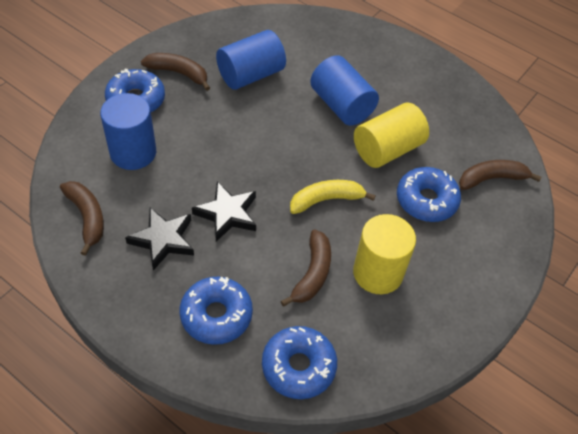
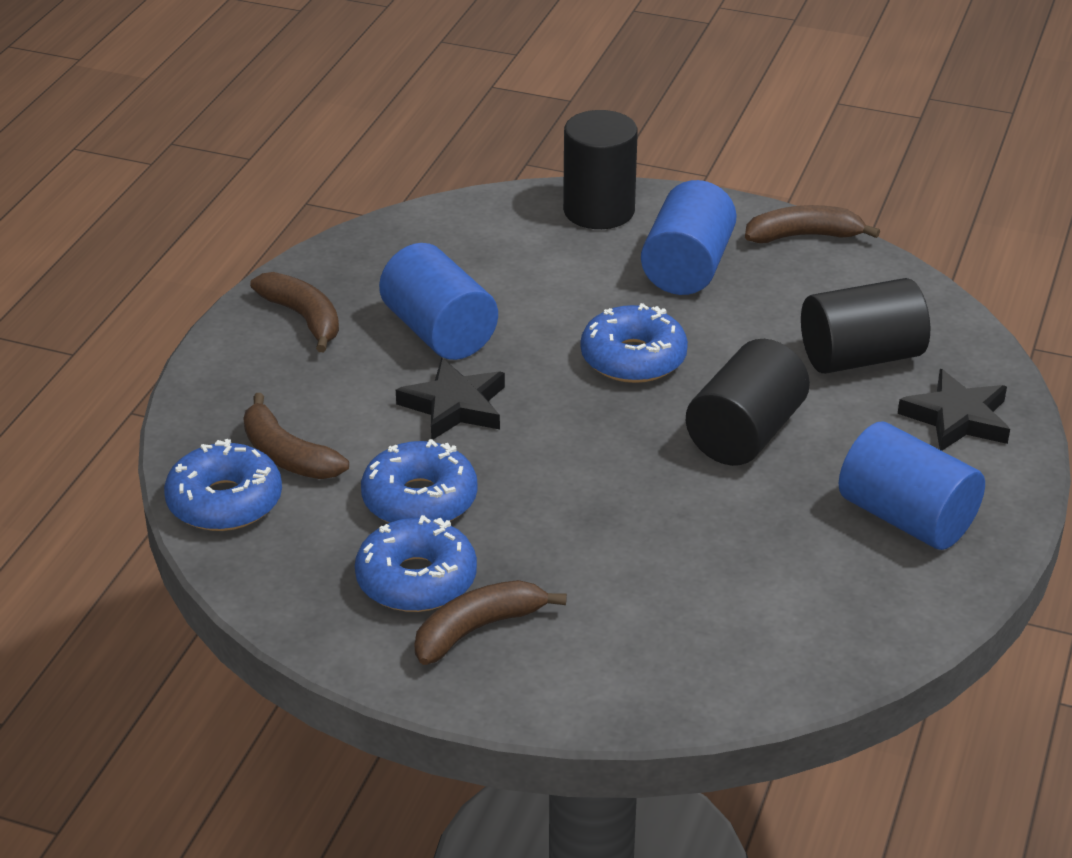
black cylinder: 0 -> 3
yellow banana: 1 -> 0
yellow cylinder: 2 -> 0

